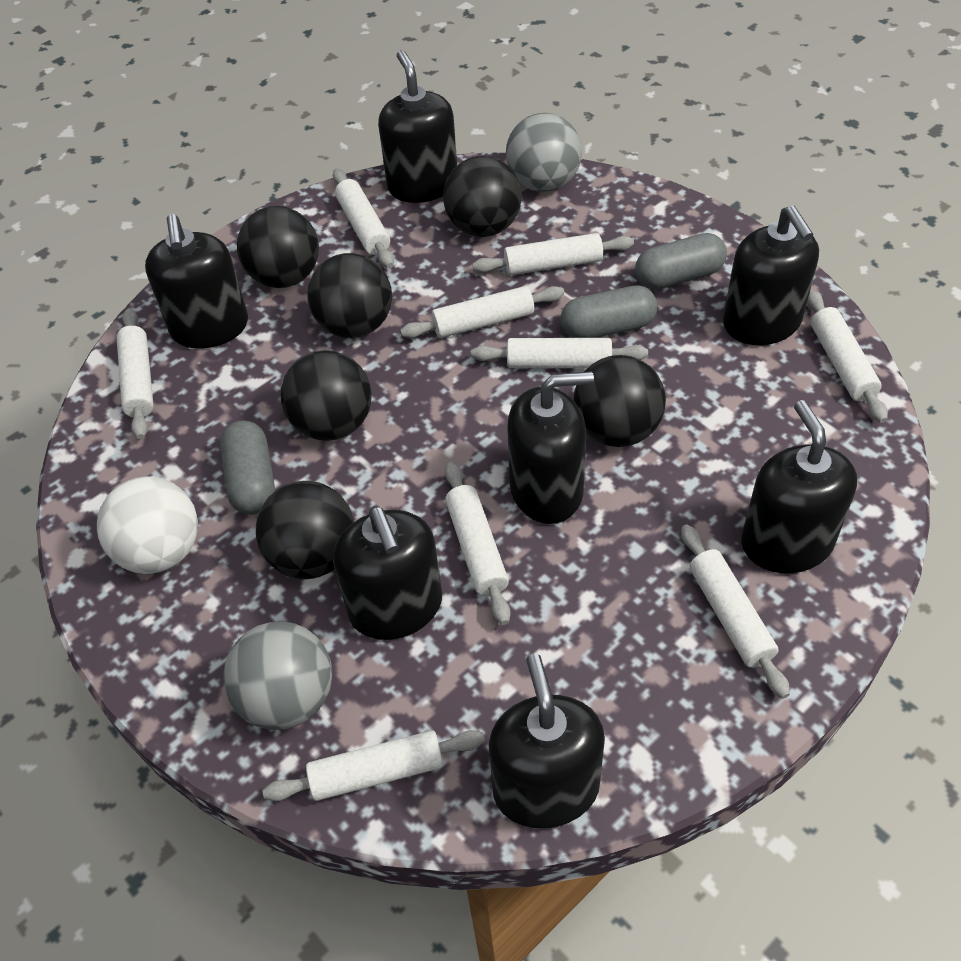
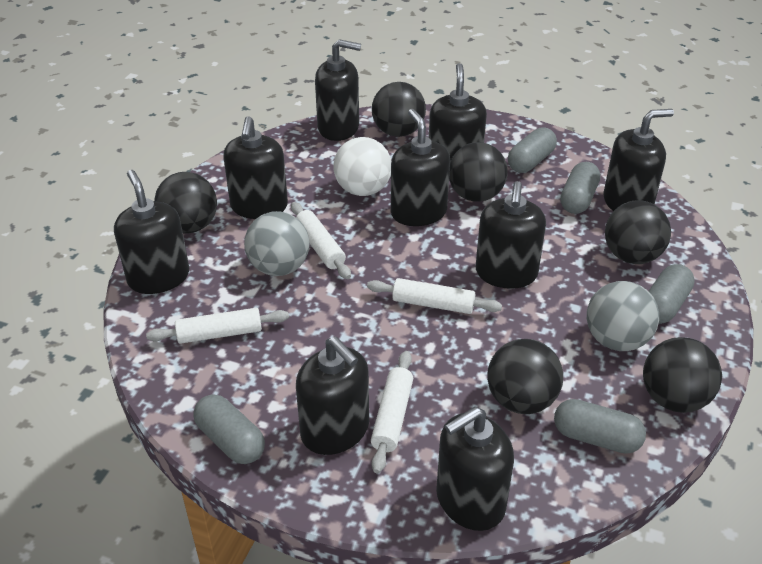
black soap dispenser: 7 -> 9
grey capsule: 3 -> 5
white rolling pin: 9 -> 4

